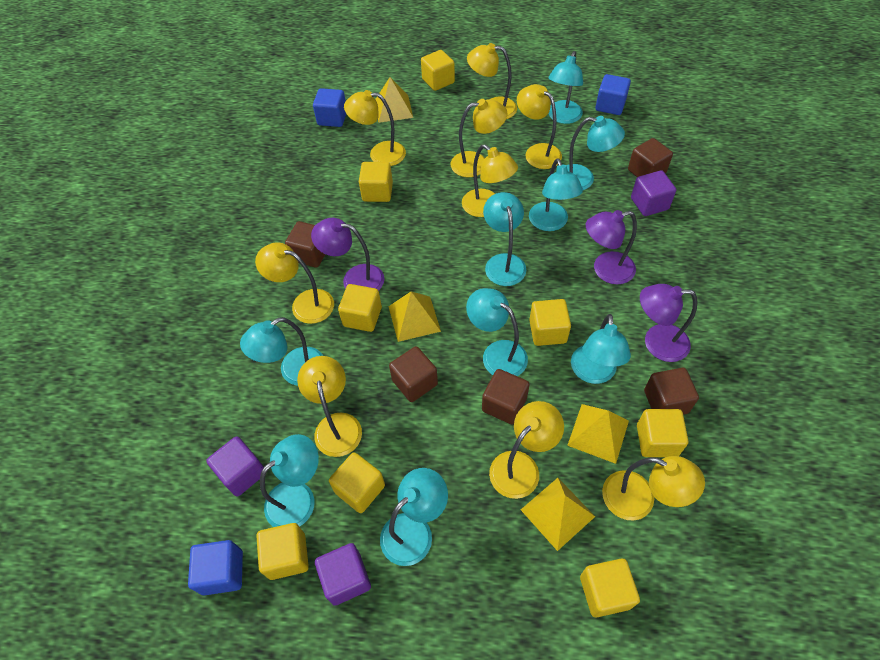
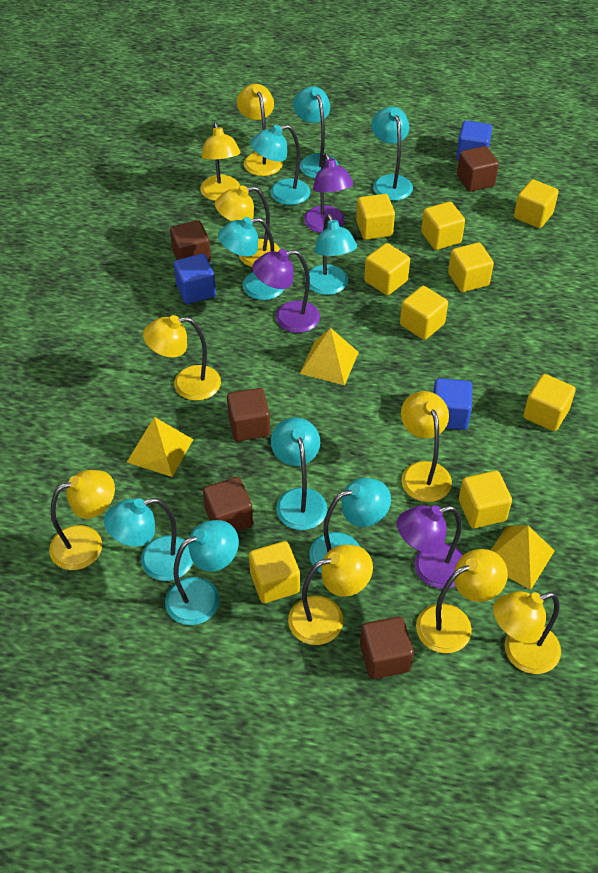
purple cube: 3 -> 0
yellow cube: 8 -> 9
yellow pyramid: 4 -> 3

